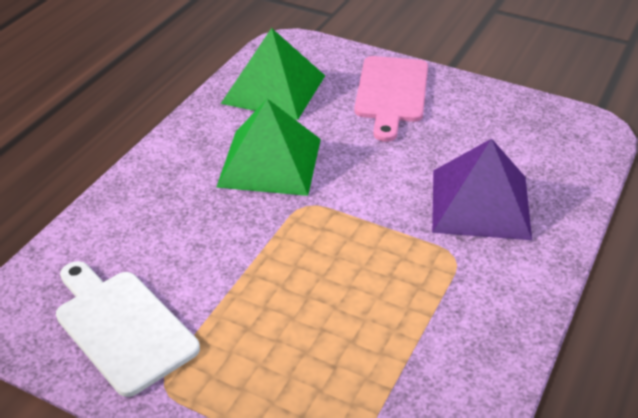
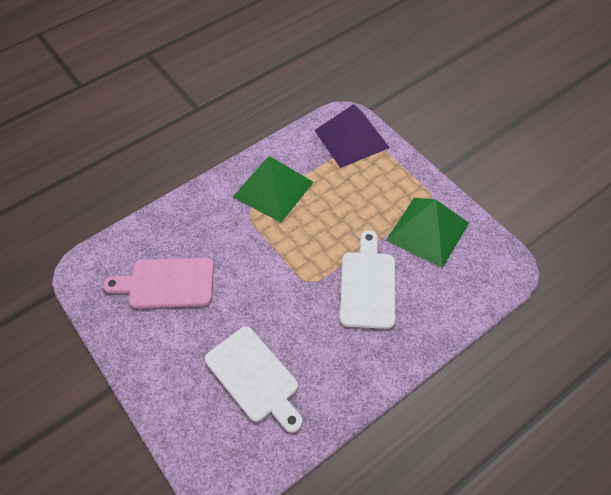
white cutting board: 1 -> 2

